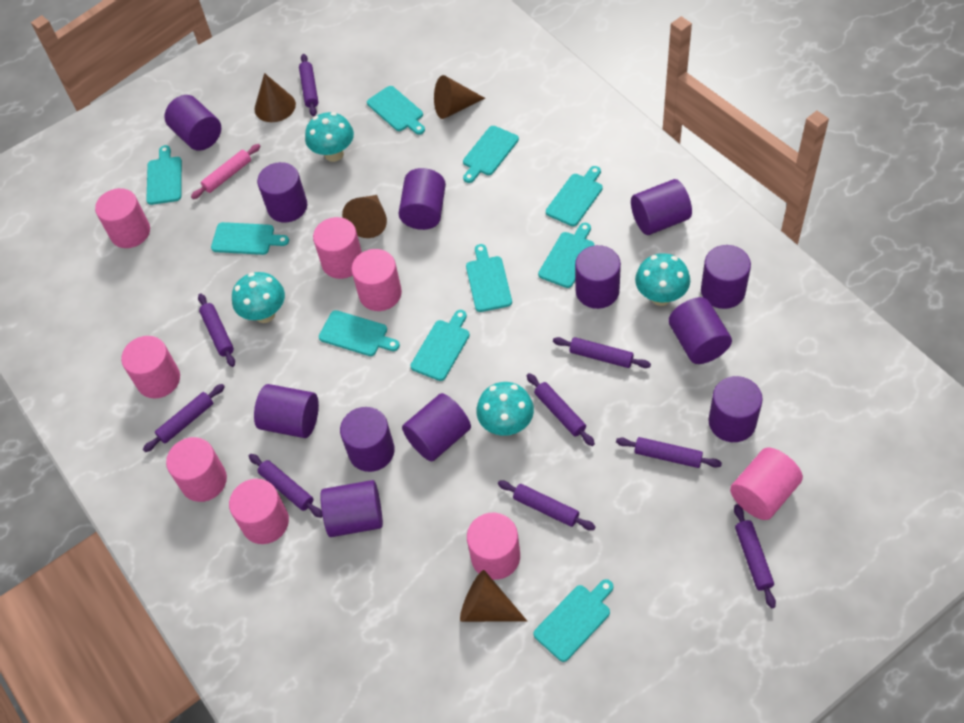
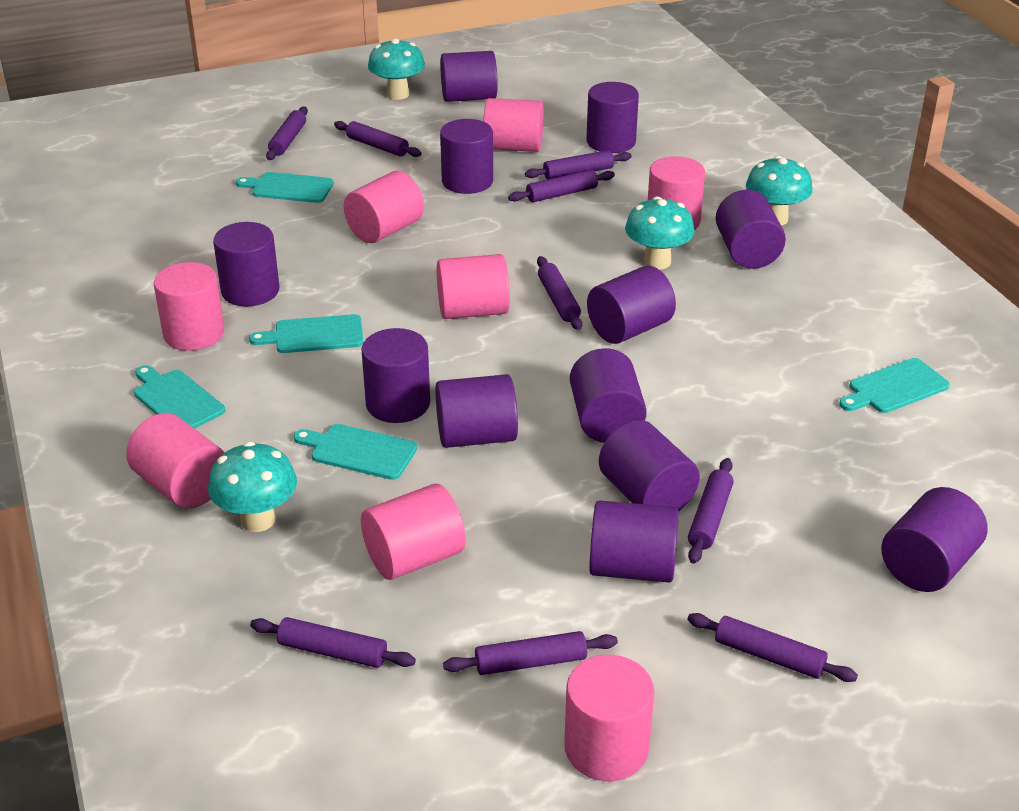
brown cone: 4 -> 0
pink rolling pin: 1 -> 0
turquoise cutting board: 10 -> 5

